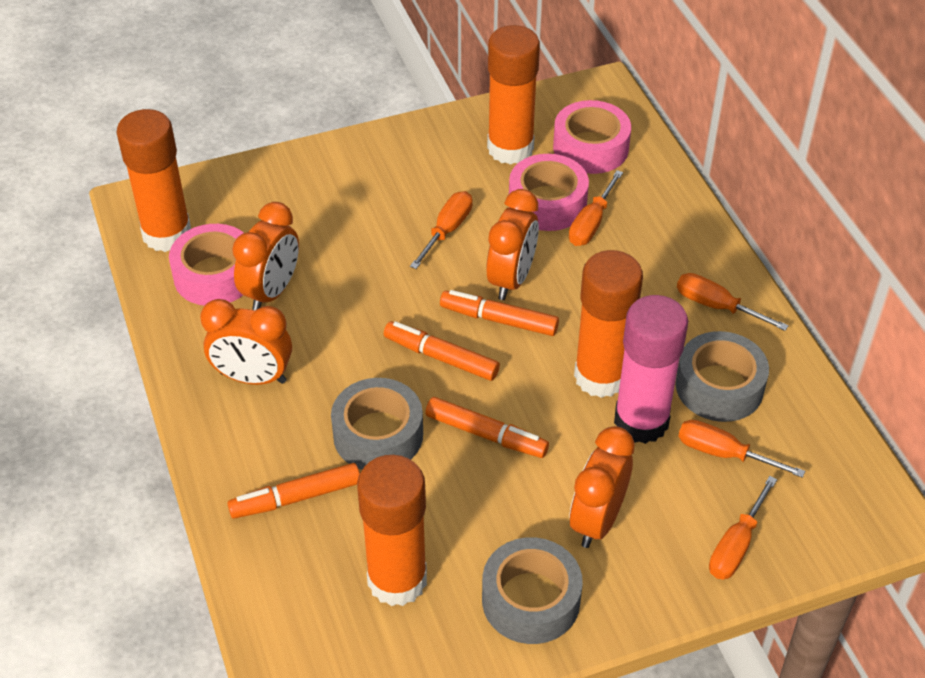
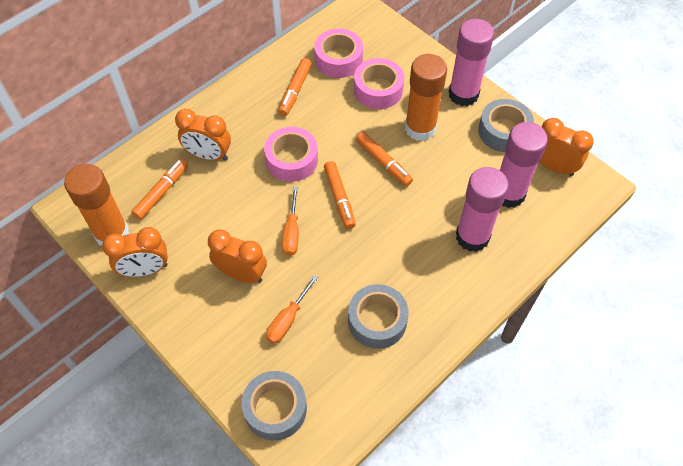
orange glue stick: 4 -> 2
orange screwdriver: 5 -> 2
pink glue stick: 1 -> 3

